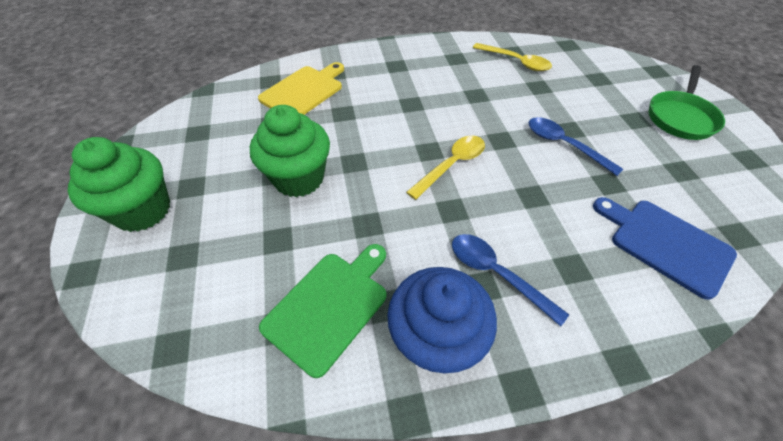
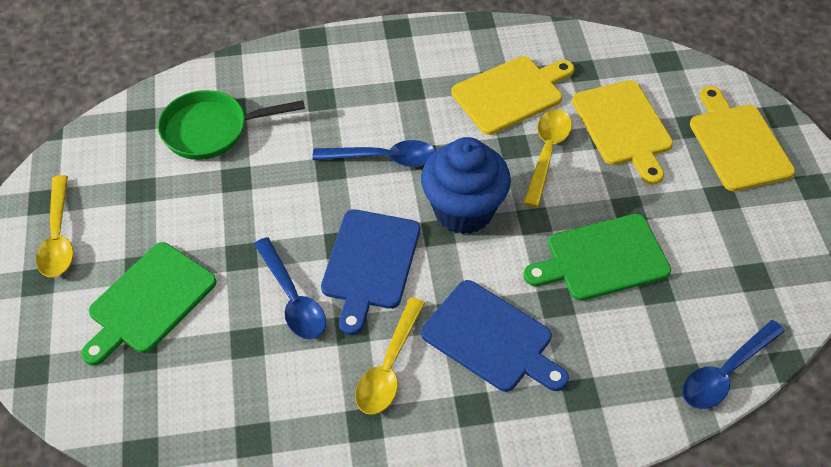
blue cutting board: 1 -> 2
blue spoon: 2 -> 3
green cupcake: 2 -> 0
green cutting board: 1 -> 2
yellow cutting board: 1 -> 3
yellow spoon: 2 -> 3

